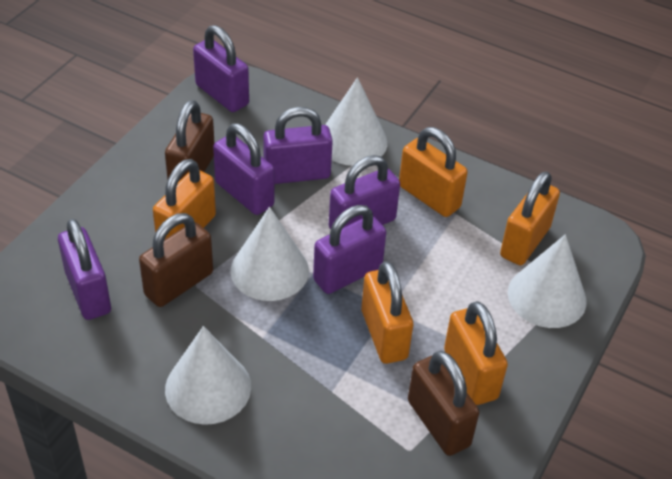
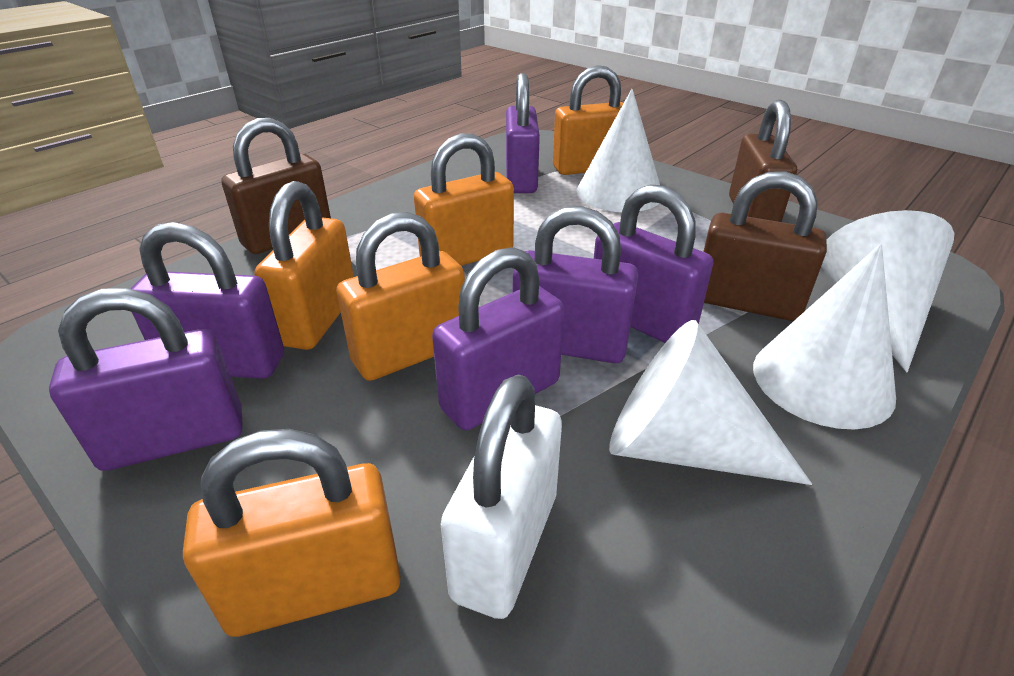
white padlock: 0 -> 1

